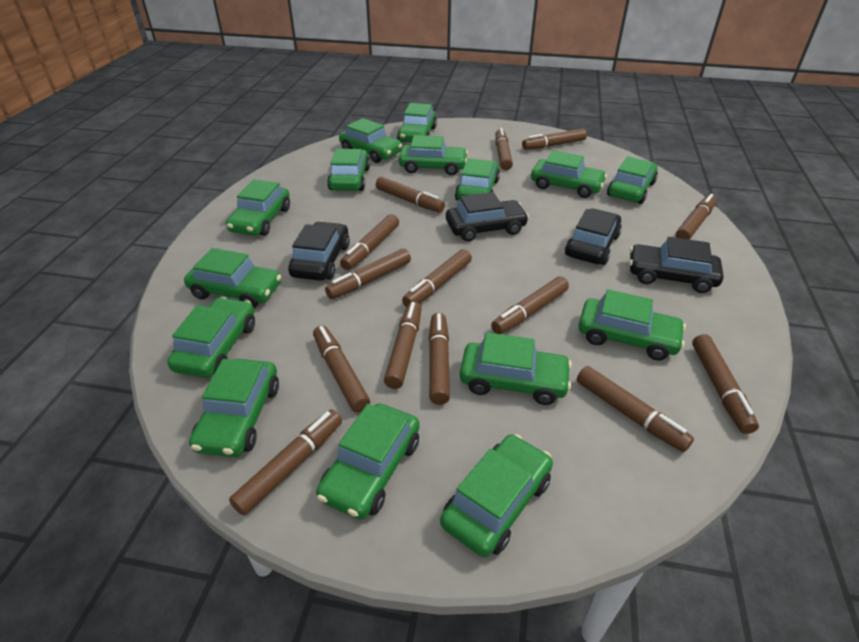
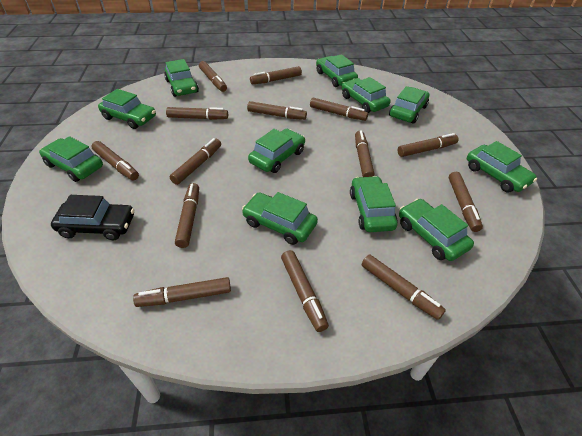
black car: 4 -> 1
green car: 15 -> 11

